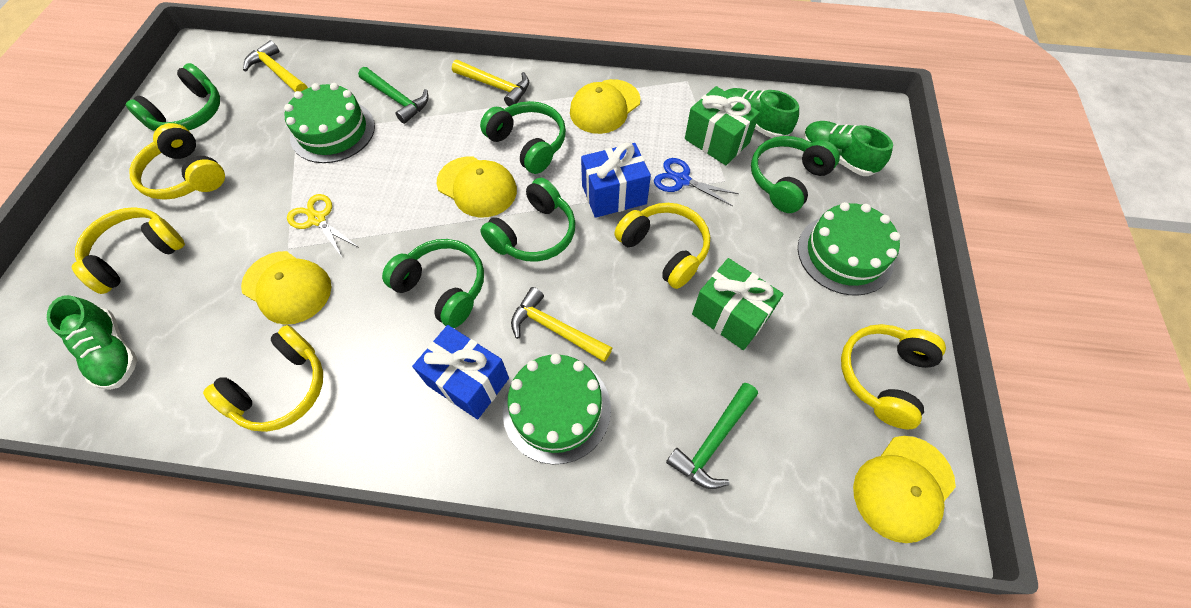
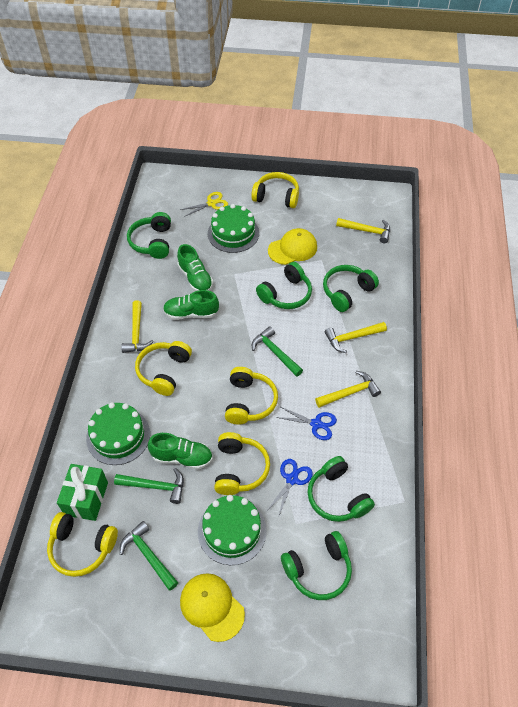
blue gift: 2 -> 0
blue scissors: 1 -> 2
green gift: 2 -> 1
green hammer: 2 -> 3
yellow cap: 4 -> 2
yellow hammer: 3 -> 4

